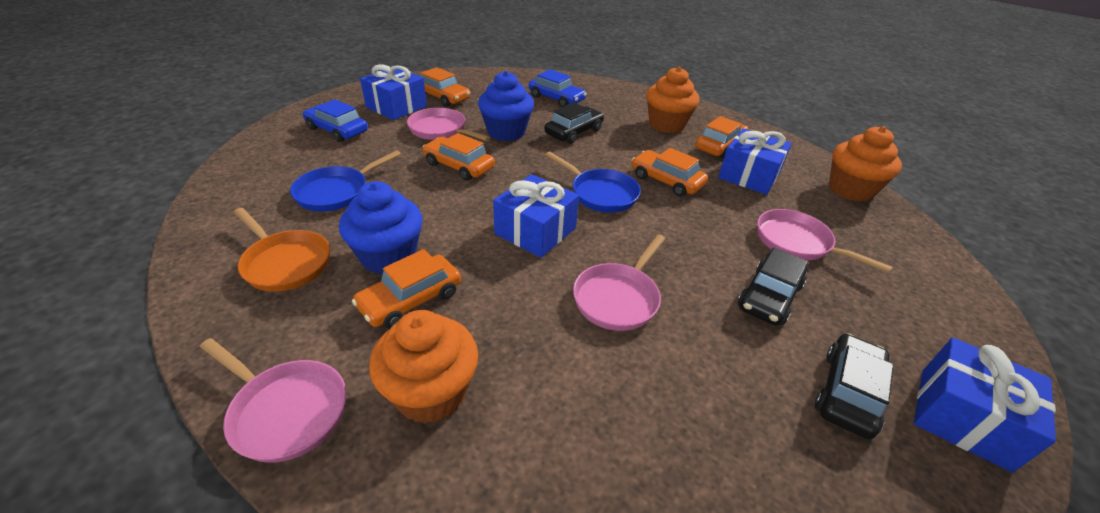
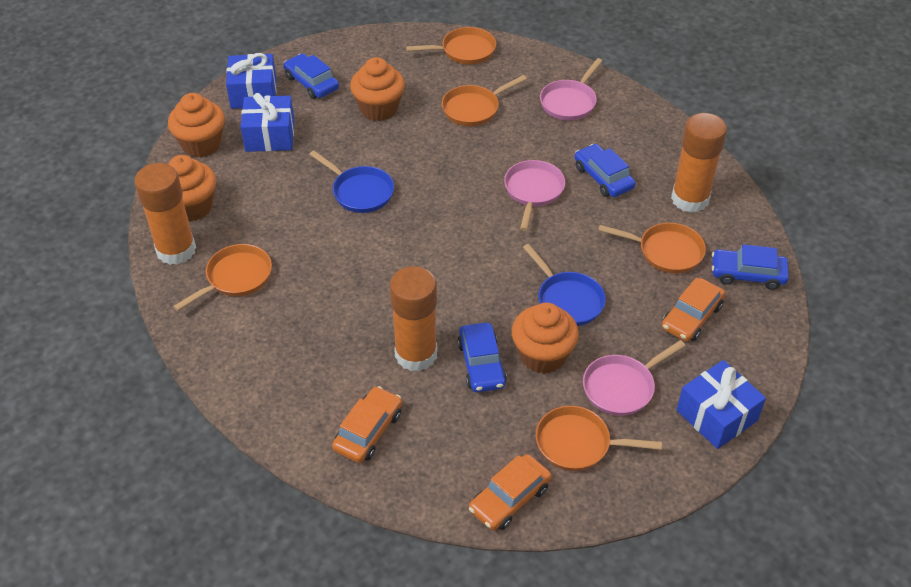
black car: 3 -> 0
blue car: 2 -> 4
blue cupcake: 2 -> 0
blue gift: 4 -> 3
orange car: 5 -> 3
orange cupcake: 3 -> 4
orange glue stick: 0 -> 3
orange pan: 1 -> 5
pink pan: 4 -> 3

